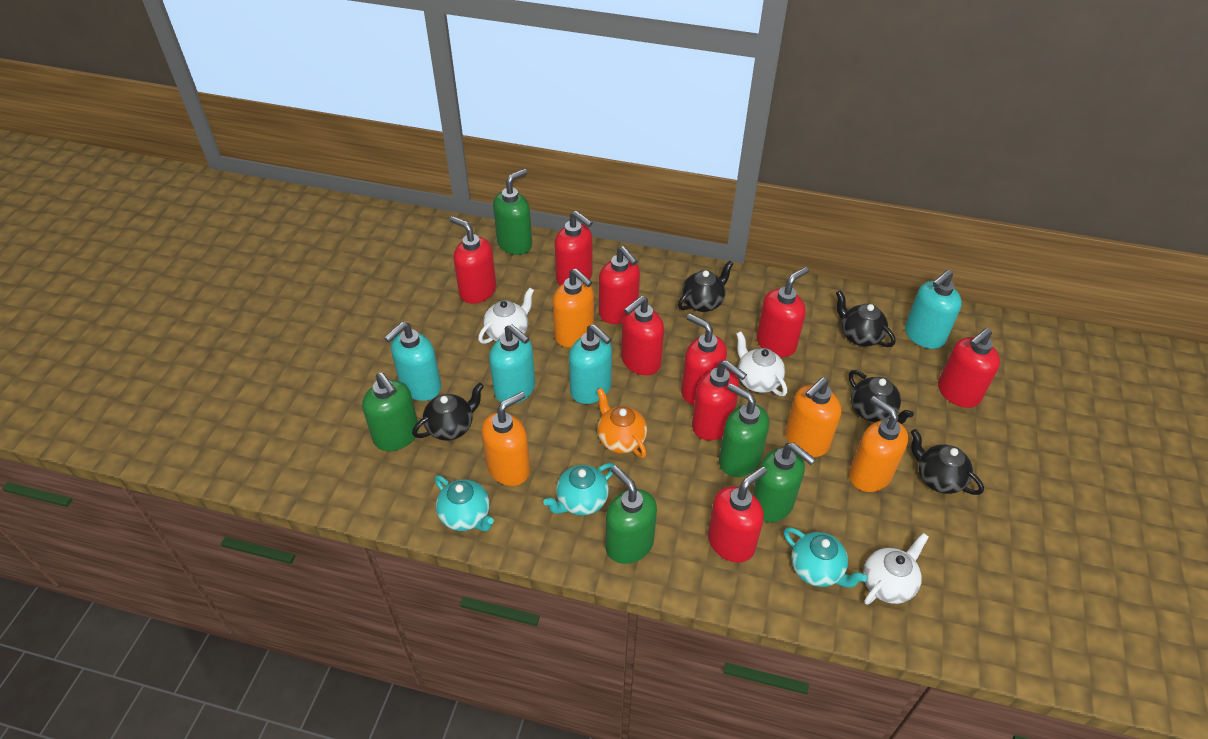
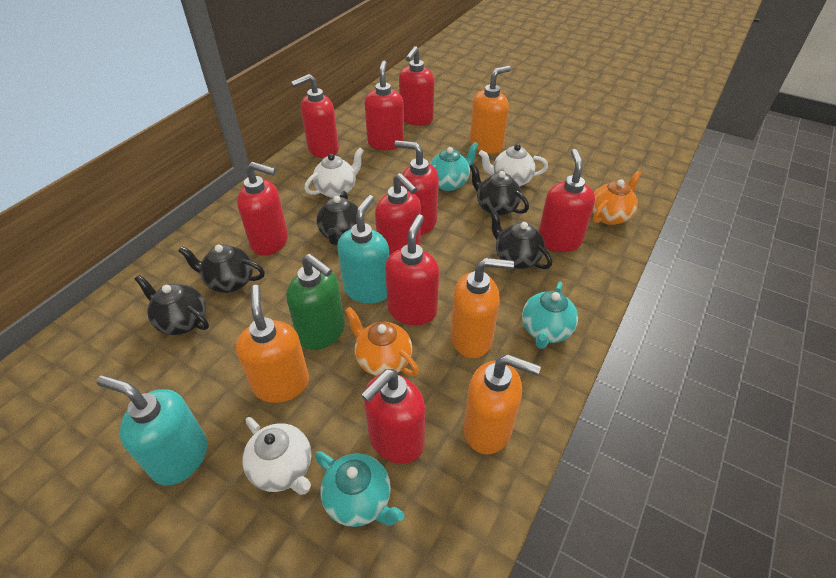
green soap dispenser: 5 -> 1
orange teapot: 1 -> 2
turquoise soap dispenser: 4 -> 2

